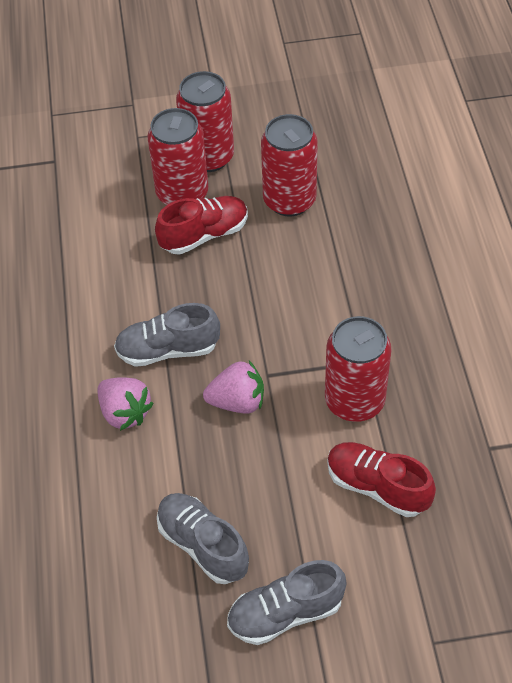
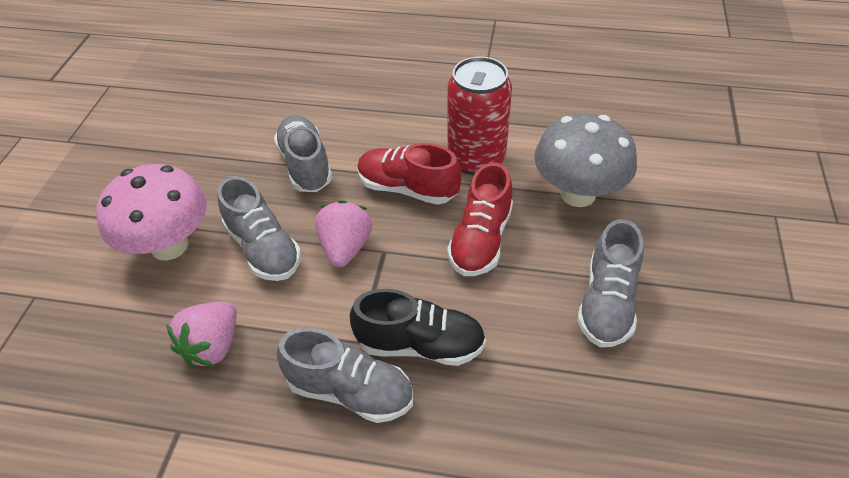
black shoe: 0 -> 1
grey mushroom: 0 -> 1
grey shoe: 3 -> 4
pink mushroom: 0 -> 1
red can: 4 -> 1

